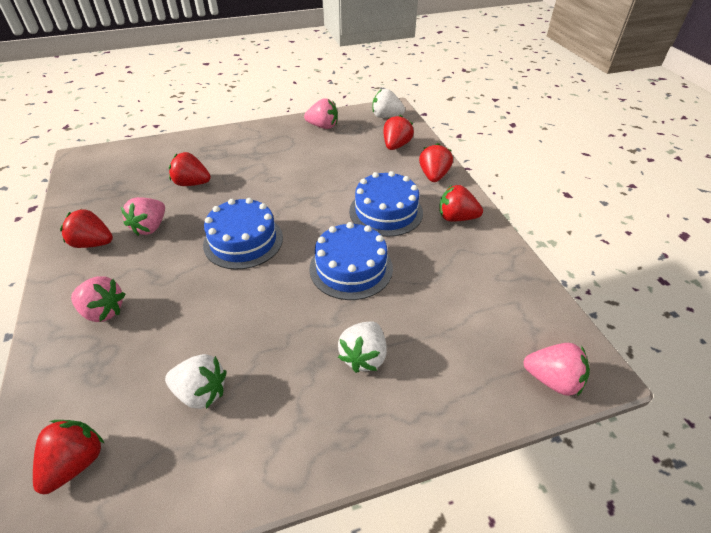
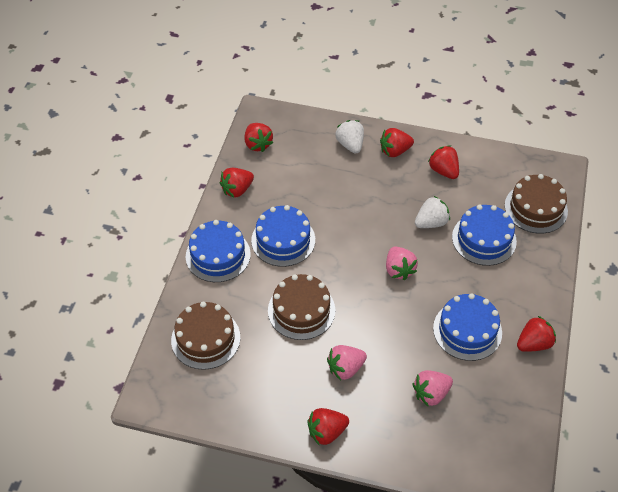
blue cake: 3 -> 4
brown cake: 0 -> 3
pink strawberry: 4 -> 3
white strawberry: 3 -> 2

